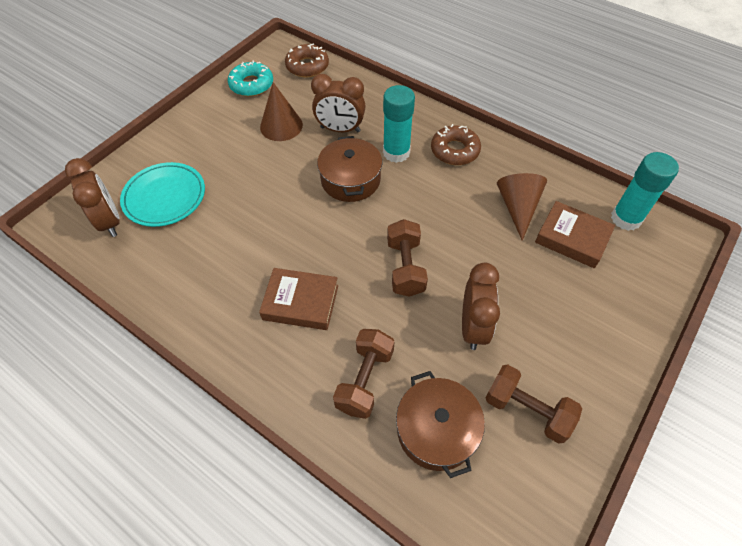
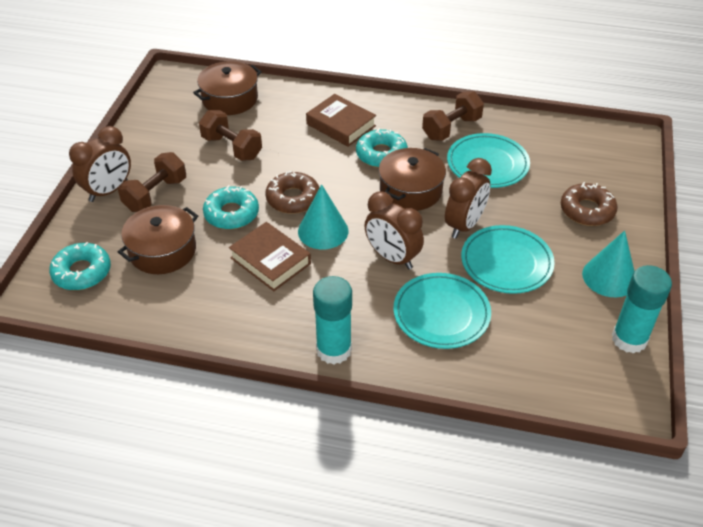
brown cone: 2 -> 0
brown pot: 2 -> 3
turquoise cone: 0 -> 2
turquoise donut: 1 -> 3
turquoise plate: 1 -> 3

